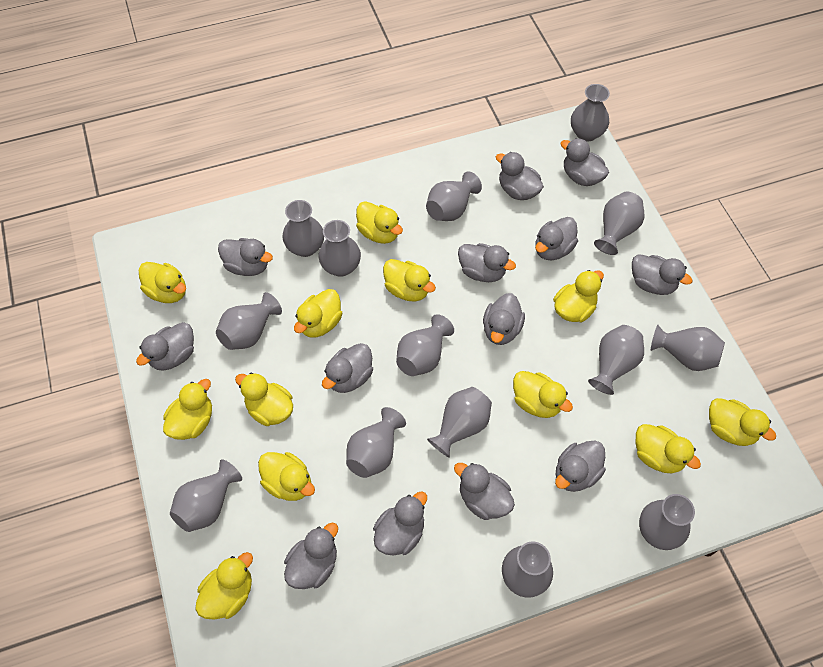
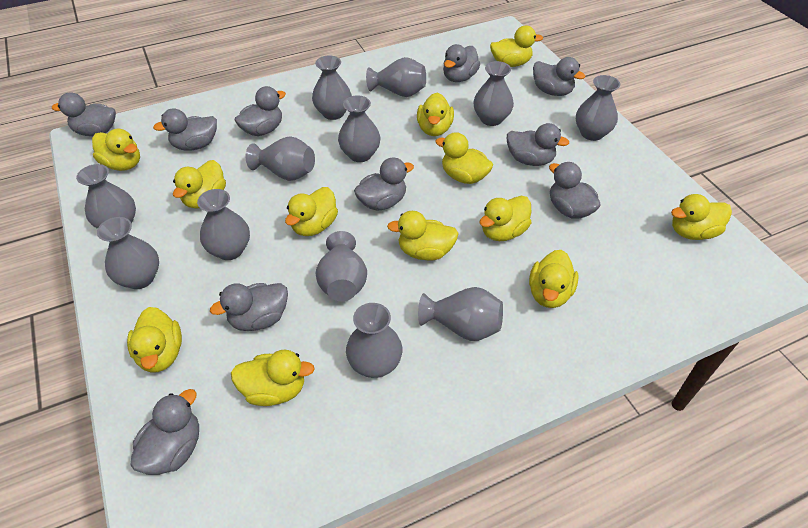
grey duck: 13 -> 10
grey vase: 14 -> 12

